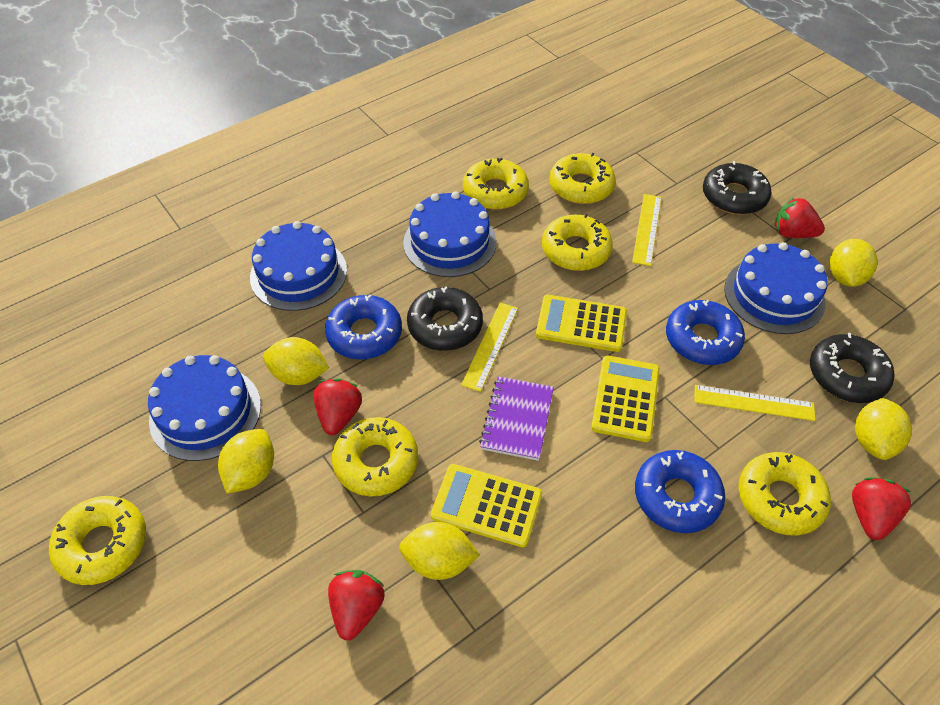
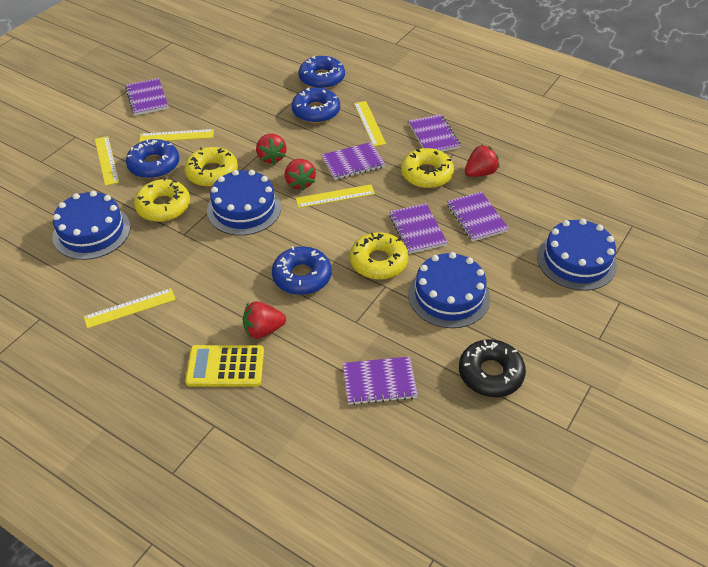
black donut: 3 -> 1
blue donut: 3 -> 4
purple notebook: 1 -> 6
yellow calculator: 3 -> 1
yellow donut: 6 -> 4
yellow lemon: 5 -> 0
yellow ruler: 3 -> 5

